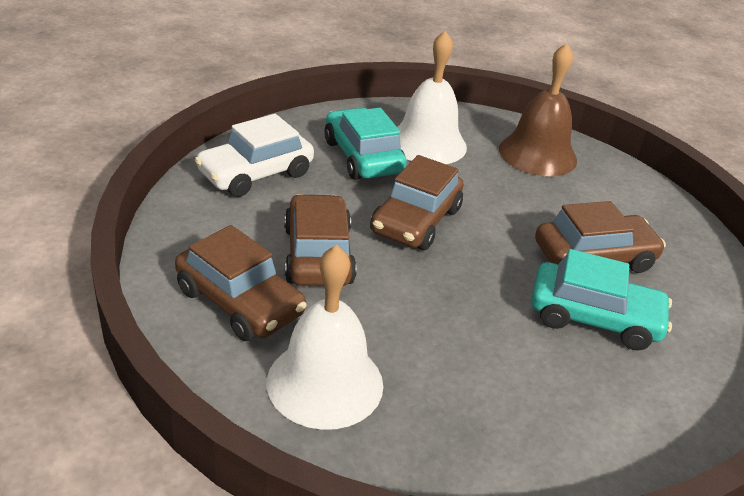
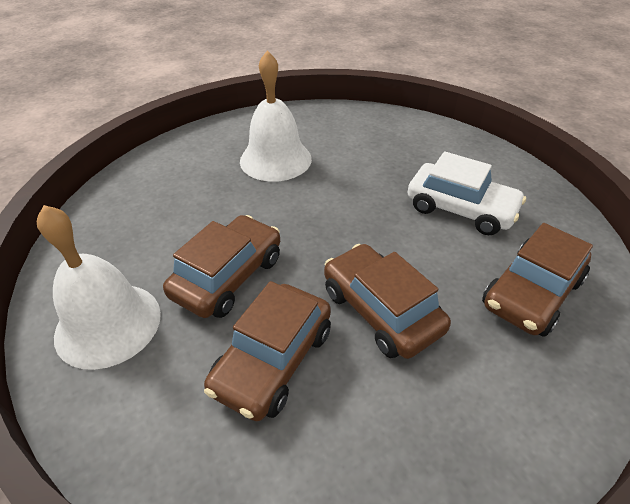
brown bell: 1 -> 0
turquoise car: 2 -> 0

